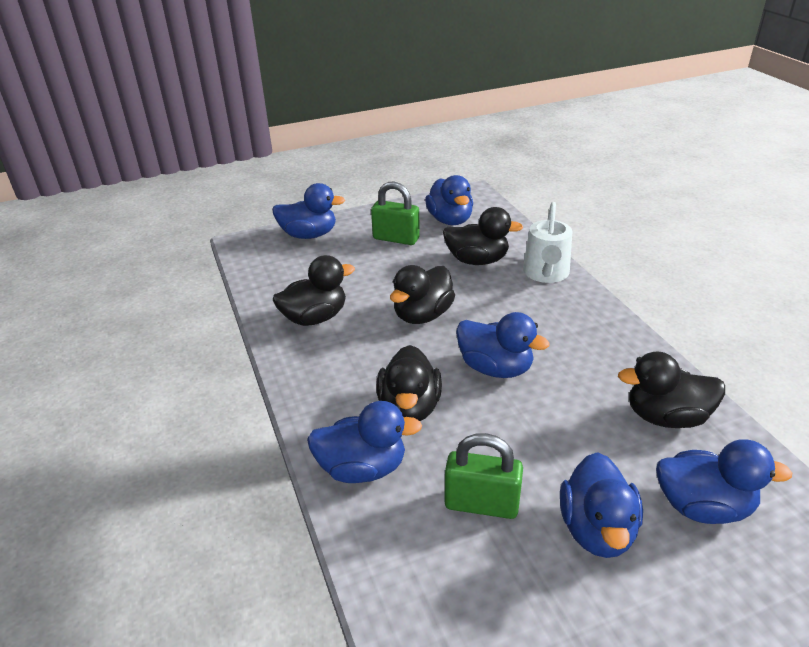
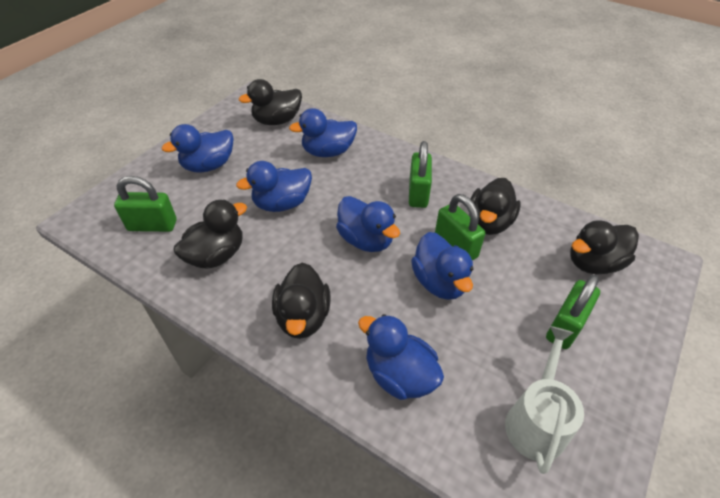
green padlock: 2 -> 4

